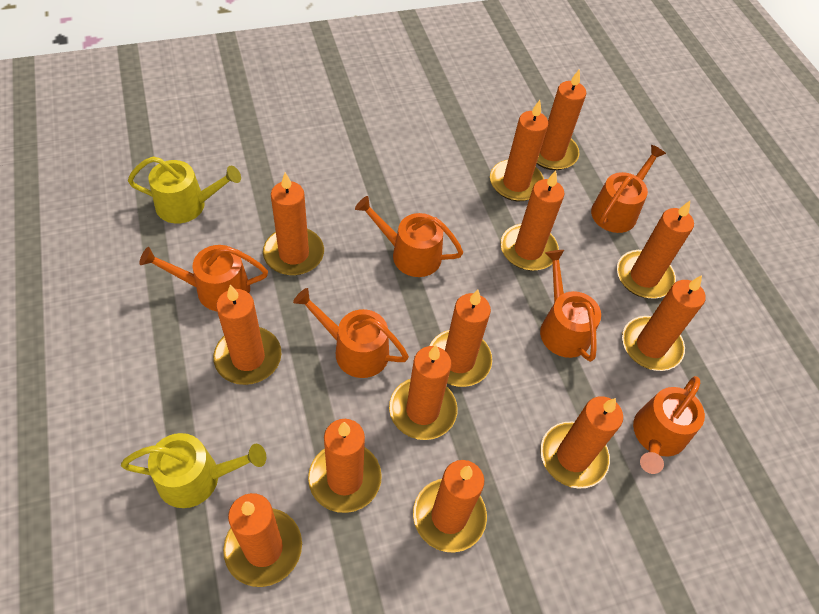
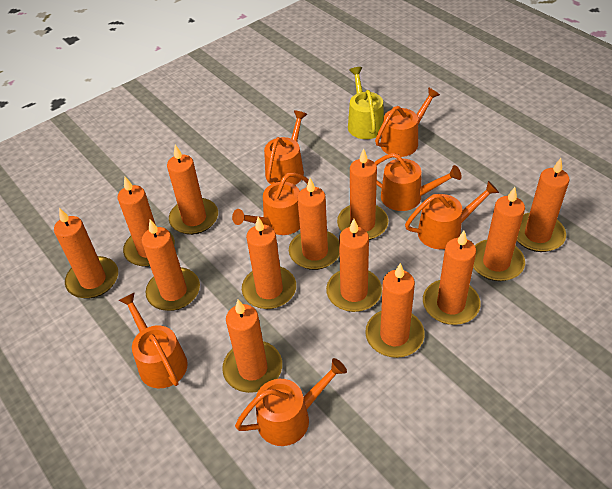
orange watering can: 6 -> 7
yellow watering can: 2 -> 1

